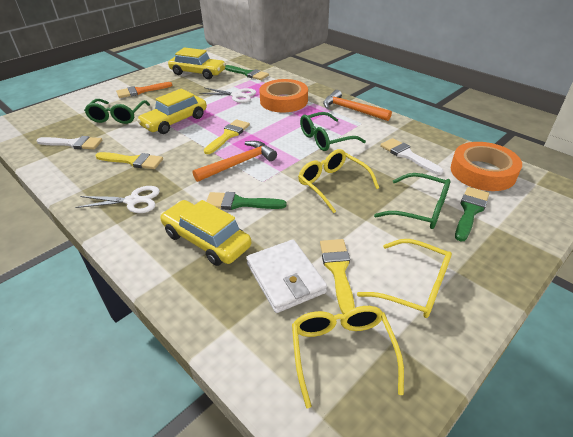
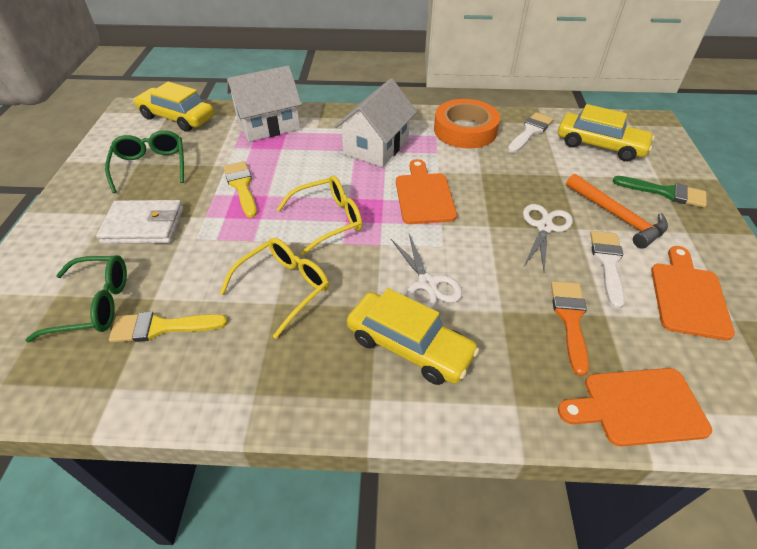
green brush: 3 -> 1
green glasses: 3 -> 2
orange cutting board: 0 -> 3
orange hammer: 2 -> 1
orange tape: 2 -> 1
white house: 0 -> 2
yellow brush: 3 -> 2
yellow glasses: 3 -> 2

